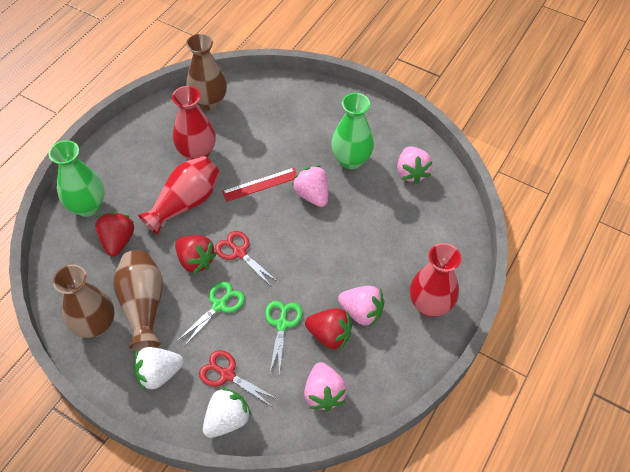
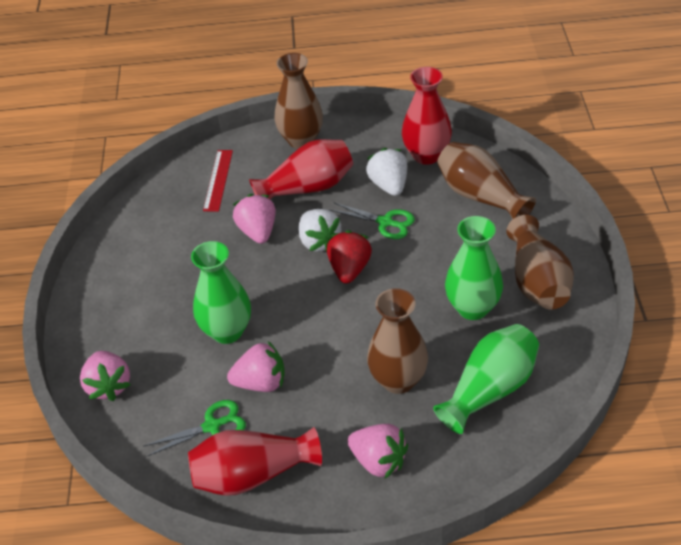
brown vase: 3 -> 4
green vase: 2 -> 3
red scissors: 2 -> 0
red strawberry: 3 -> 1

